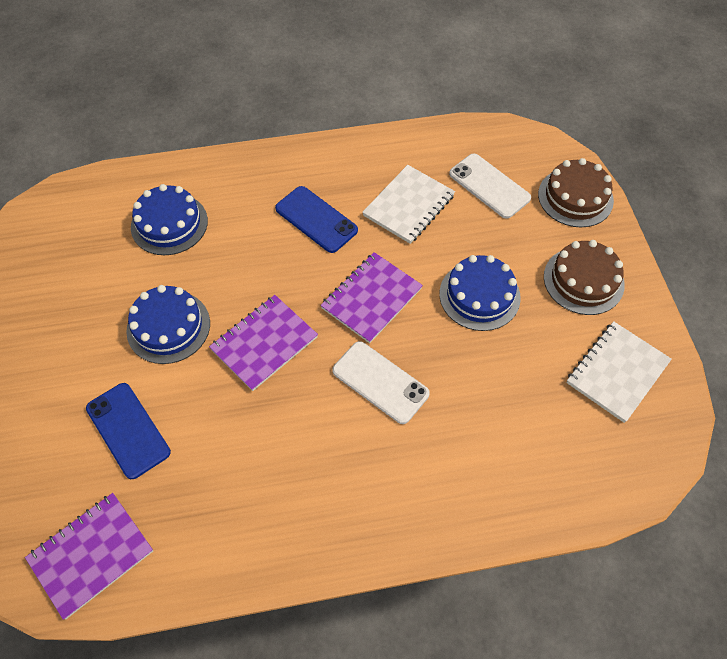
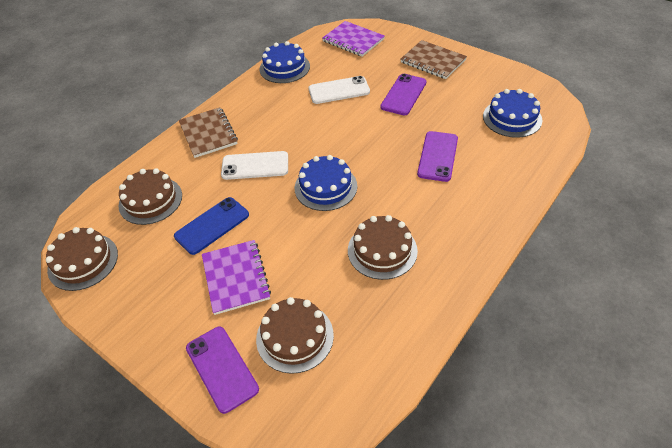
blue phone: 2 -> 1
brown cake: 2 -> 4
brown notebook: 0 -> 2
purple notebook: 3 -> 2
purple phone: 0 -> 3
white notebook: 2 -> 0

